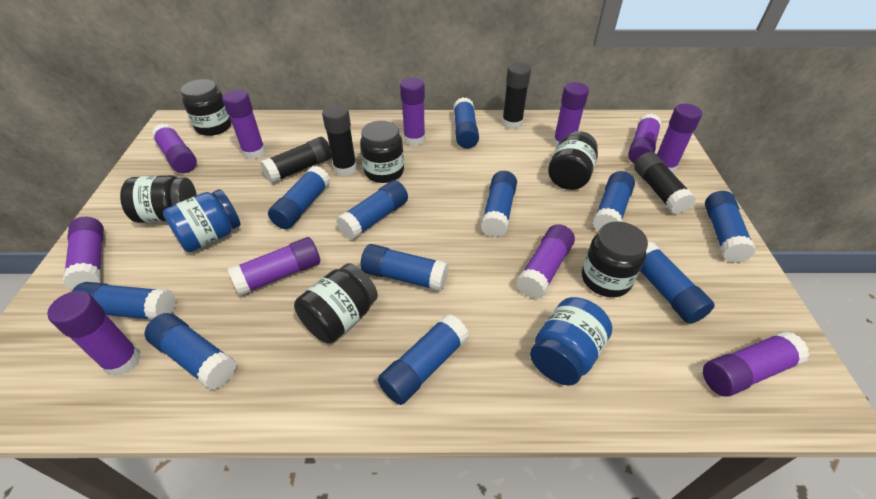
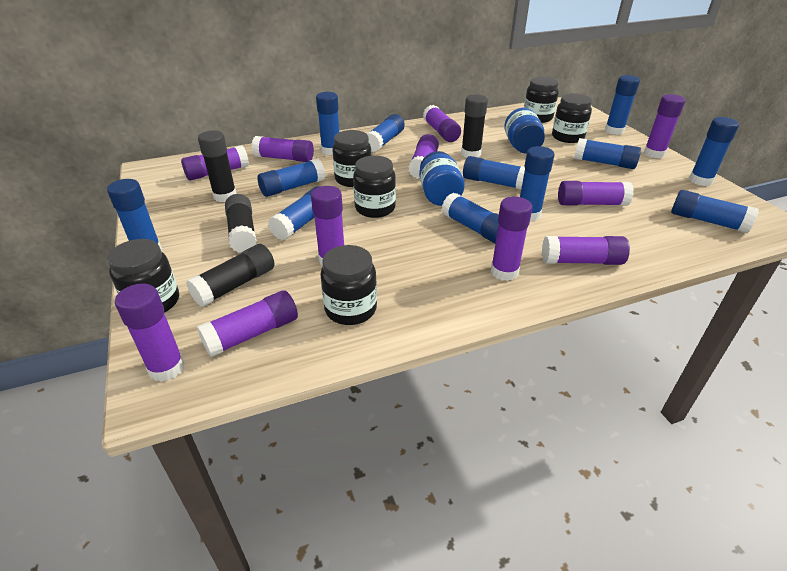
blue glue stick: 11 -> 12

